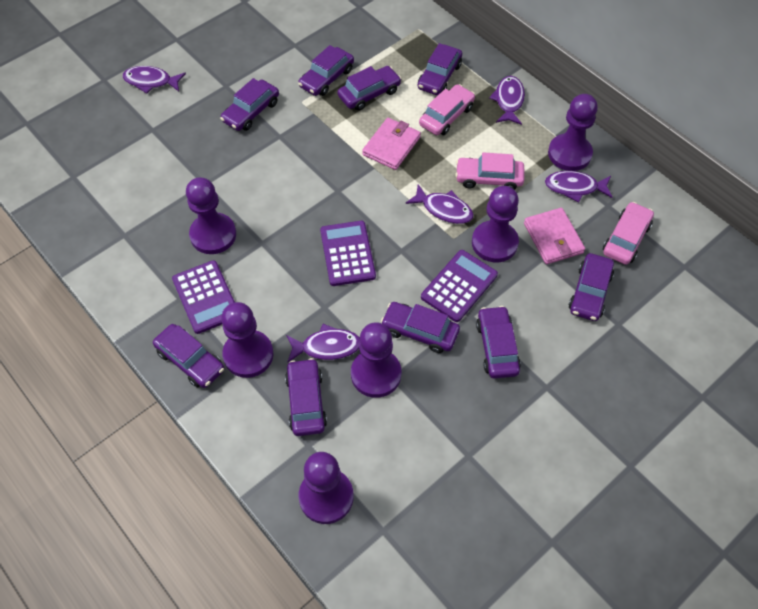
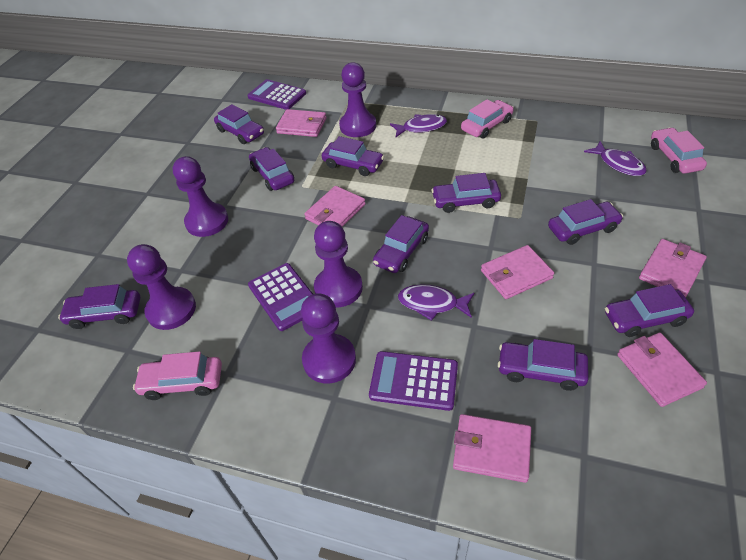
pink wallet: 2 -> 6
purple fish: 5 -> 3
purple pawn: 6 -> 5

